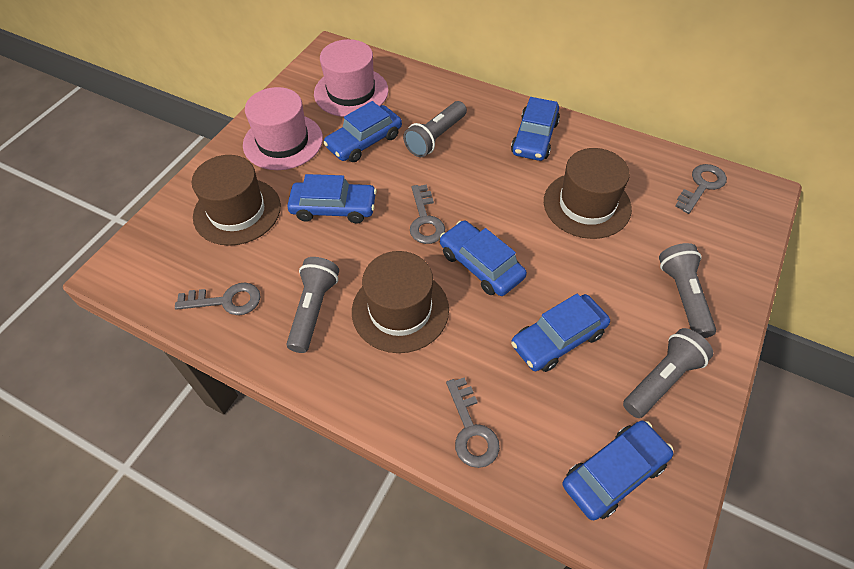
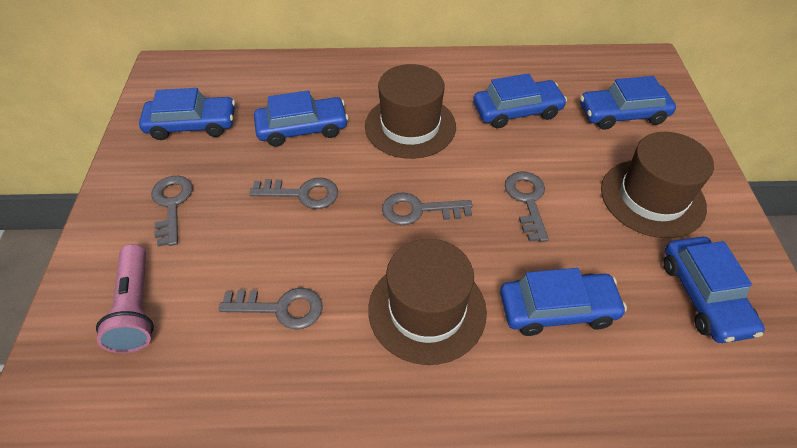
grey flashlight: 4 -> 0
grey key: 4 -> 5
pink flashlight: 0 -> 1
pink hat: 2 -> 0

